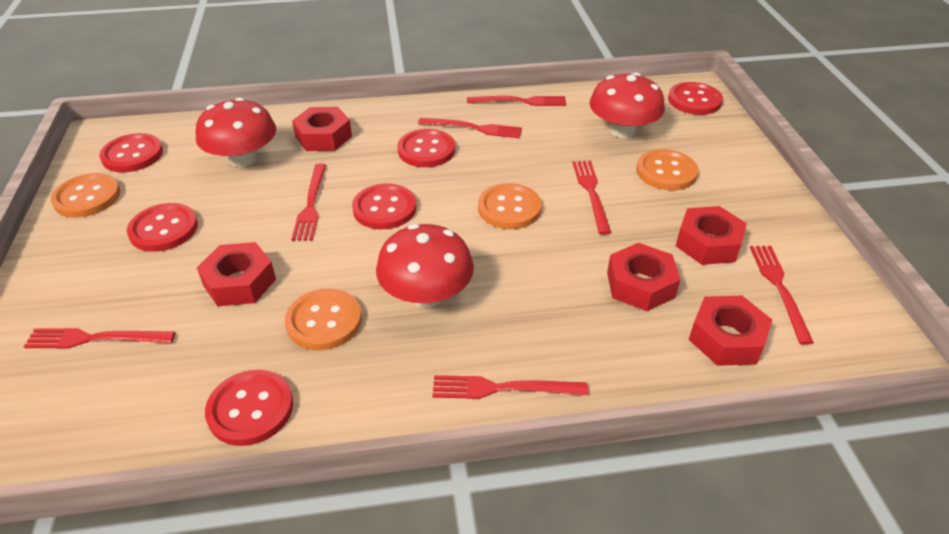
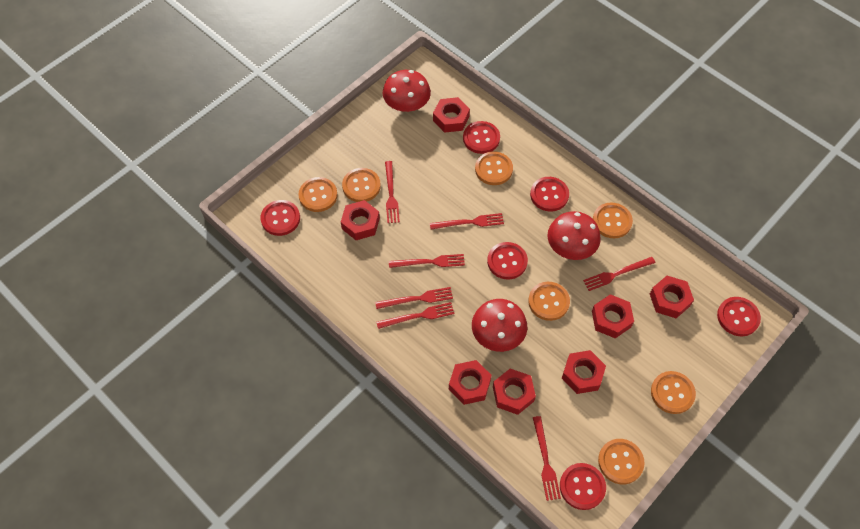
orange button: 4 -> 7
red nut: 5 -> 7

